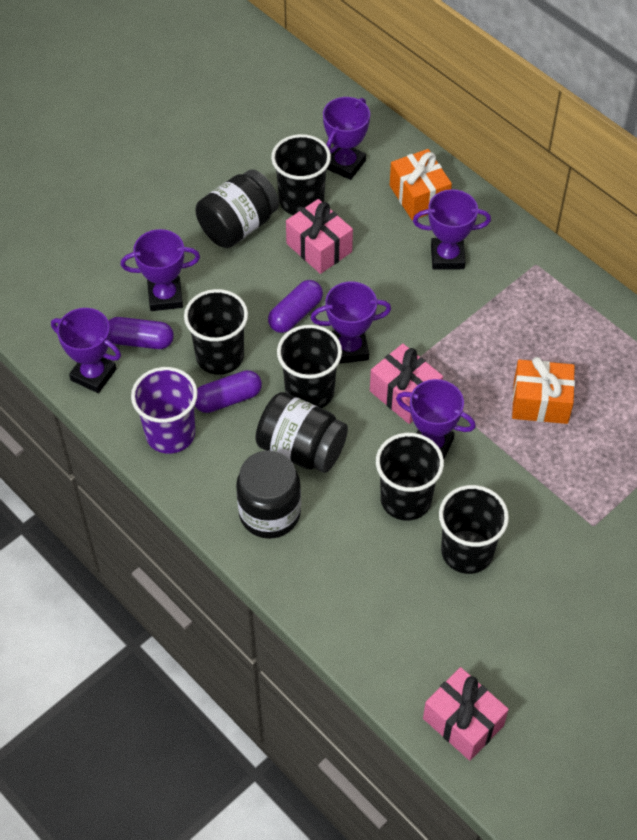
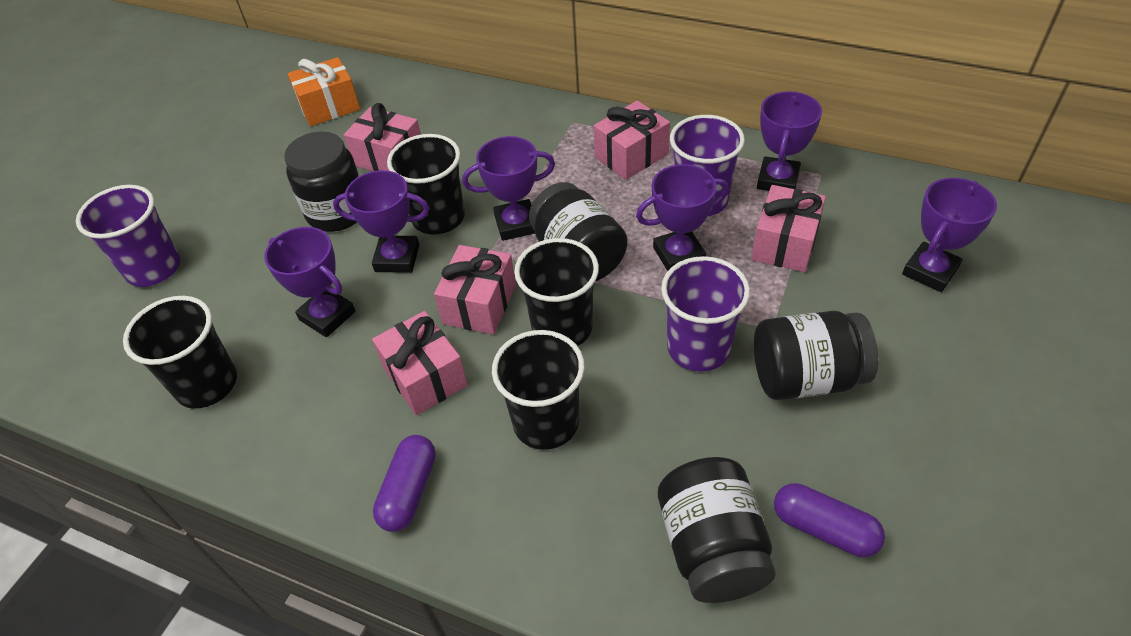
black cup: 5 -> 4
black jar: 3 -> 4
orange gift: 2 -> 1
pink gift: 3 -> 5
purple capsule: 3 -> 2
purple cup: 1 -> 3

